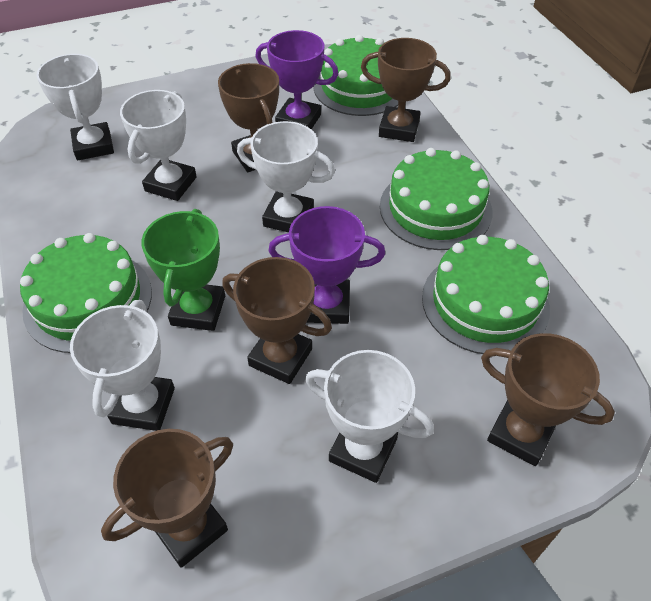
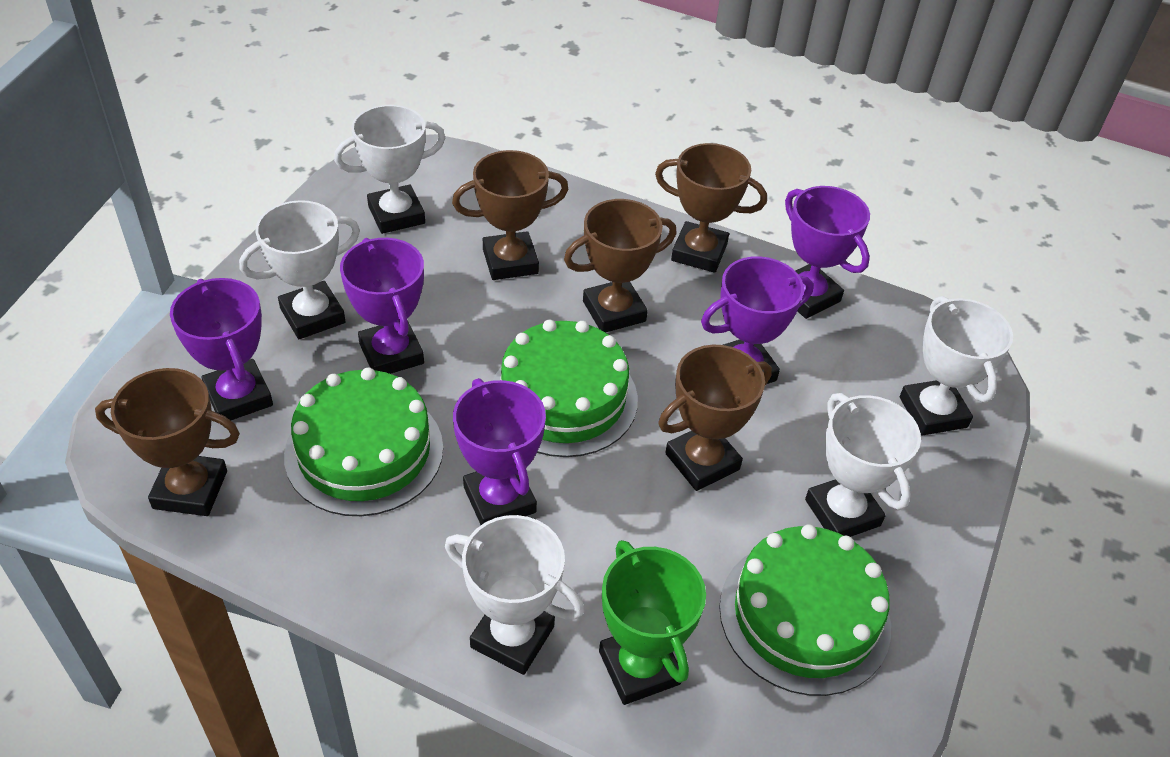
green cake: 4 -> 3
purple trophy: 2 -> 5

